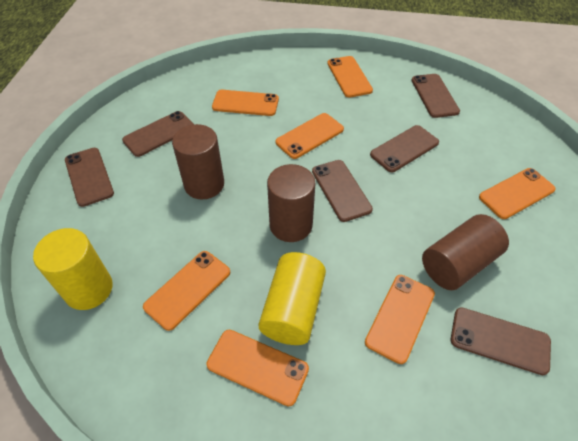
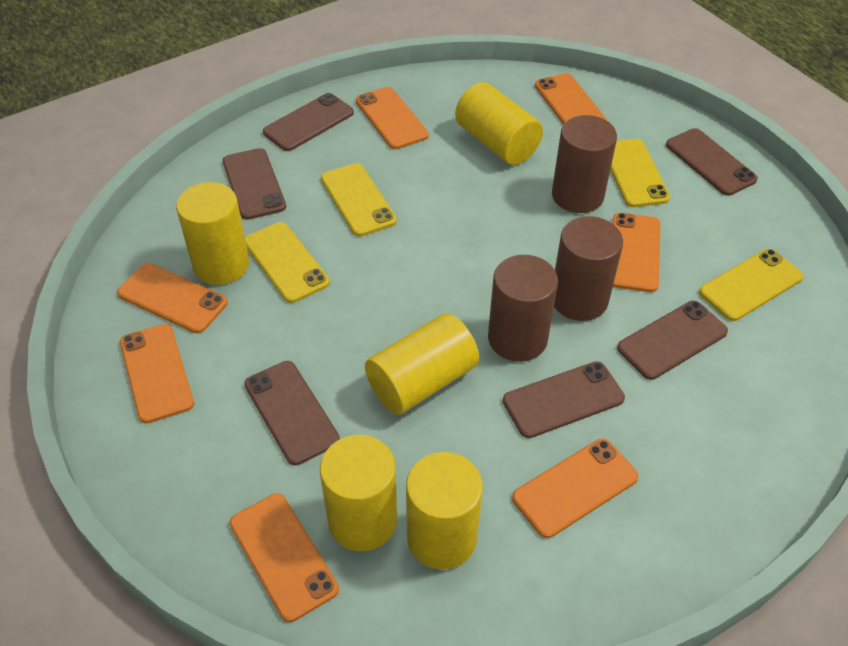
yellow cylinder: 2 -> 5
yellow phone: 0 -> 4

